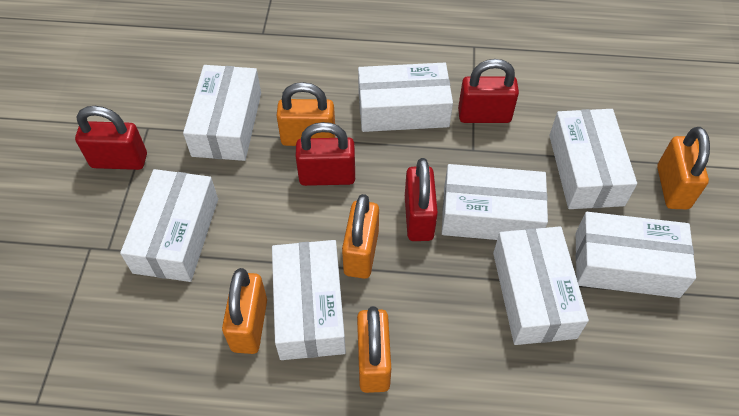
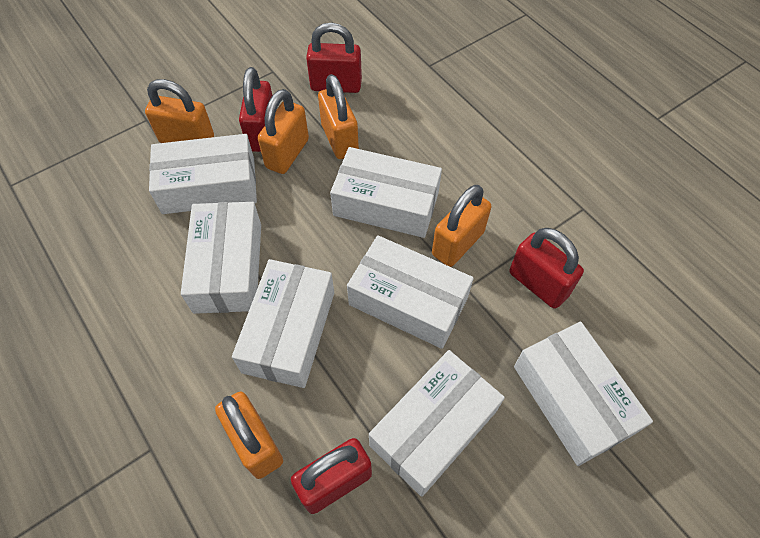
white box: 8 -> 7

